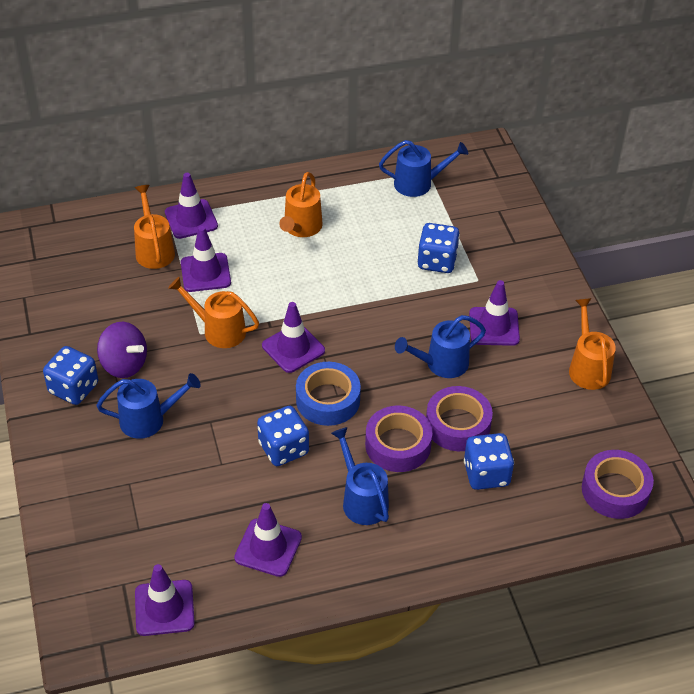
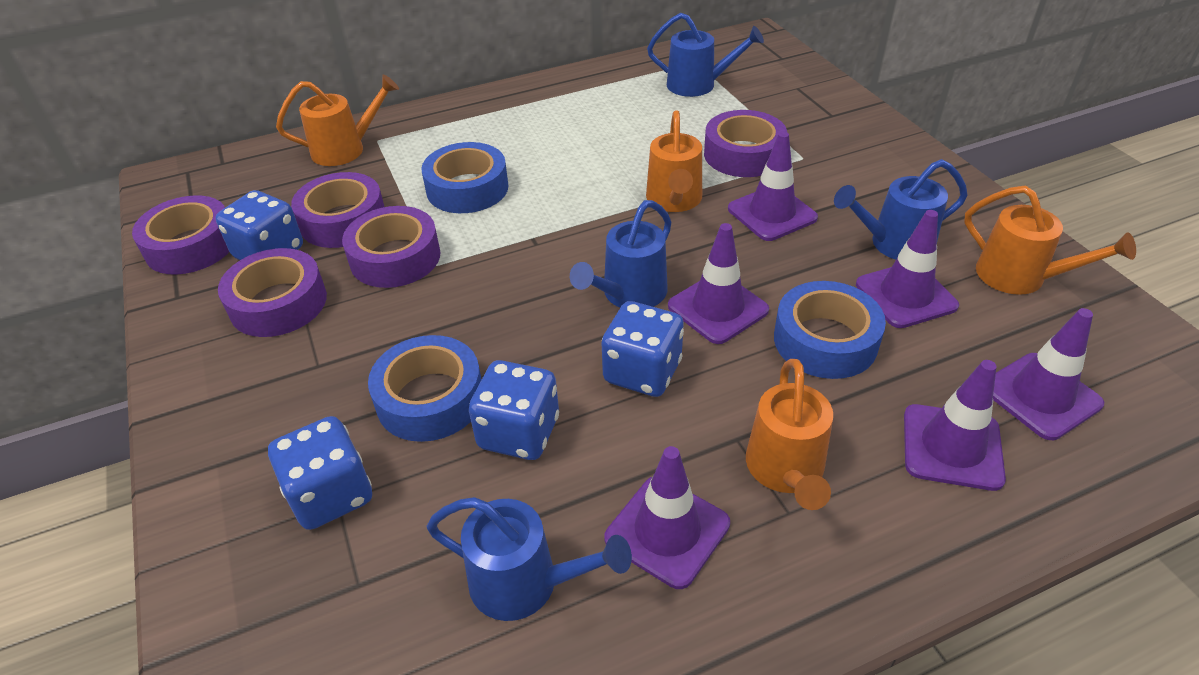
blue tape: 1 -> 3
purple spinning top: 1 -> 0
purple tape: 3 -> 5

